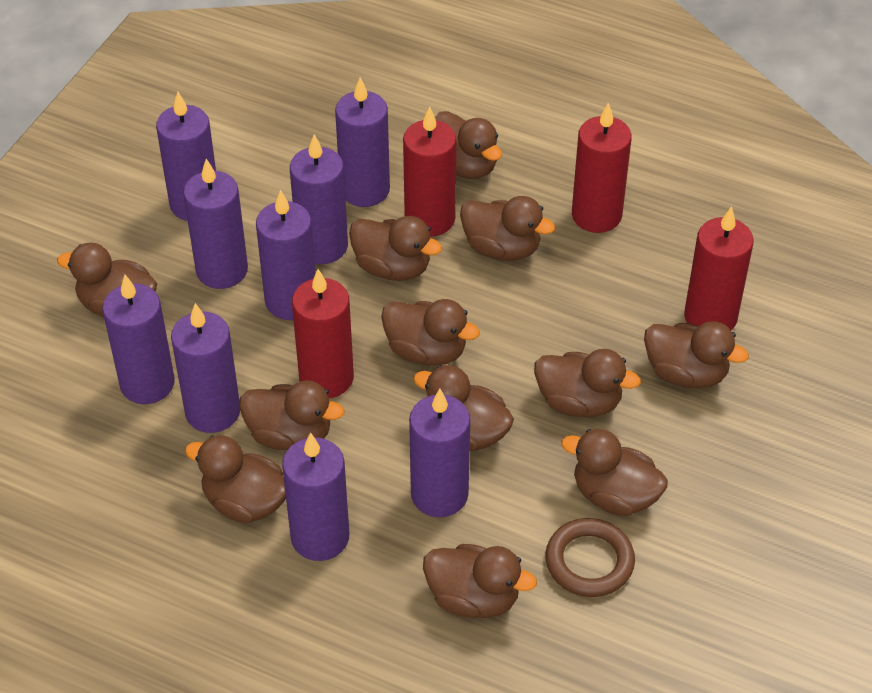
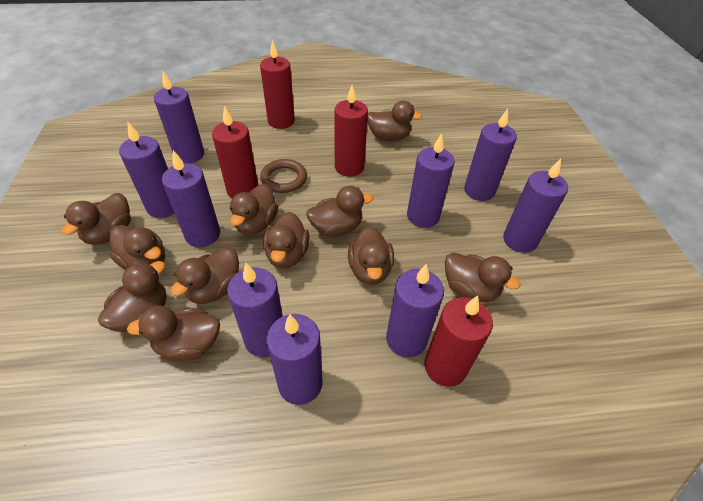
brown duck: 12 -> 11

